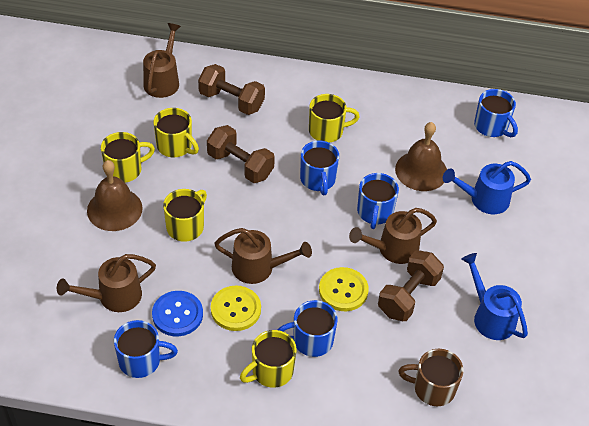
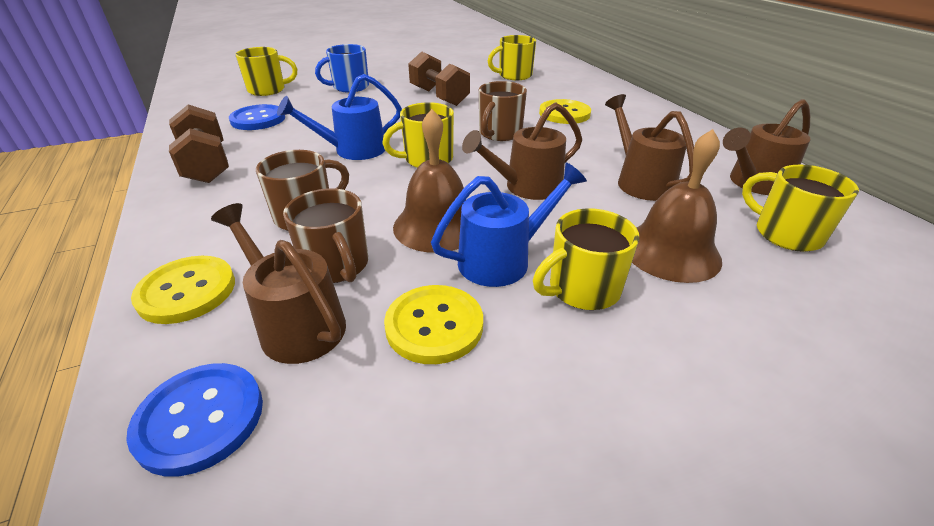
blue button: 1 -> 2
blue mug: 5 -> 1
brown dumbbell: 3 -> 2
brown mug: 1 -> 3
yellow button: 2 -> 3

